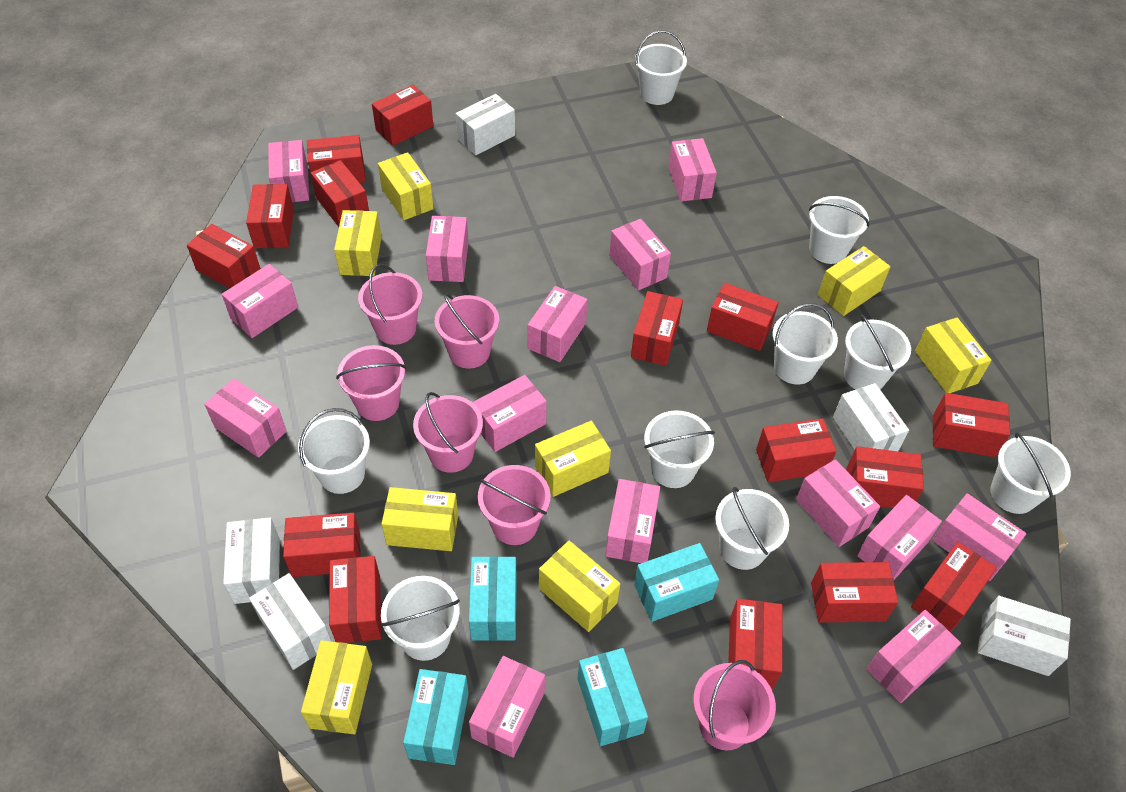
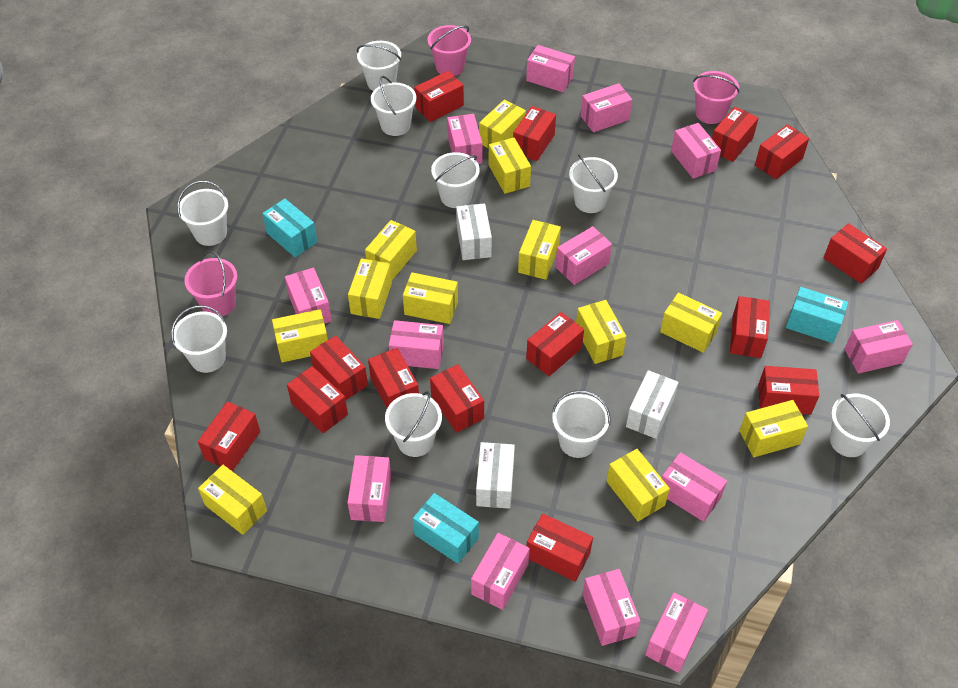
pink box: 14 -> 13
pink bucket: 6 -> 3
red box: 15 -> 14
turquoise box: 4 -> 3
white box: 5 -> 3
yellow box: 8 -> 12

